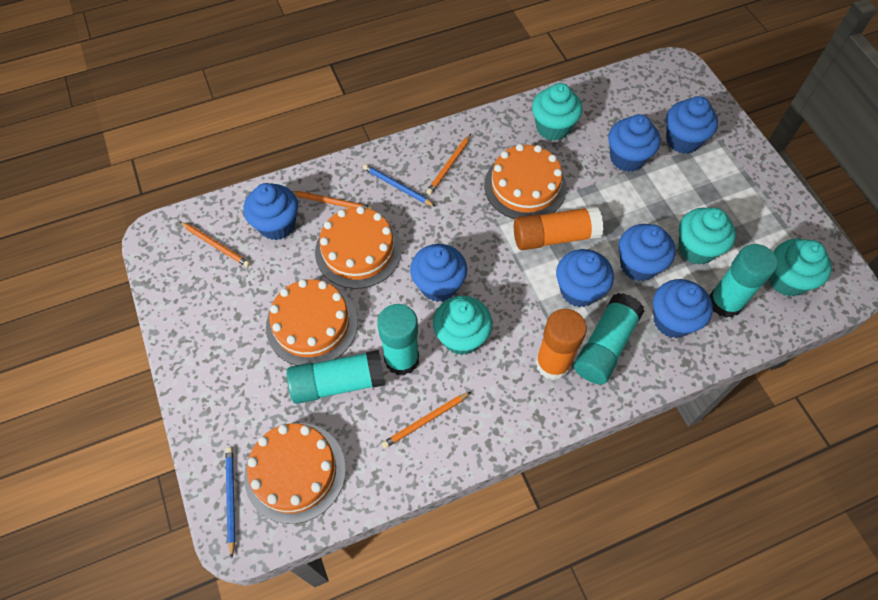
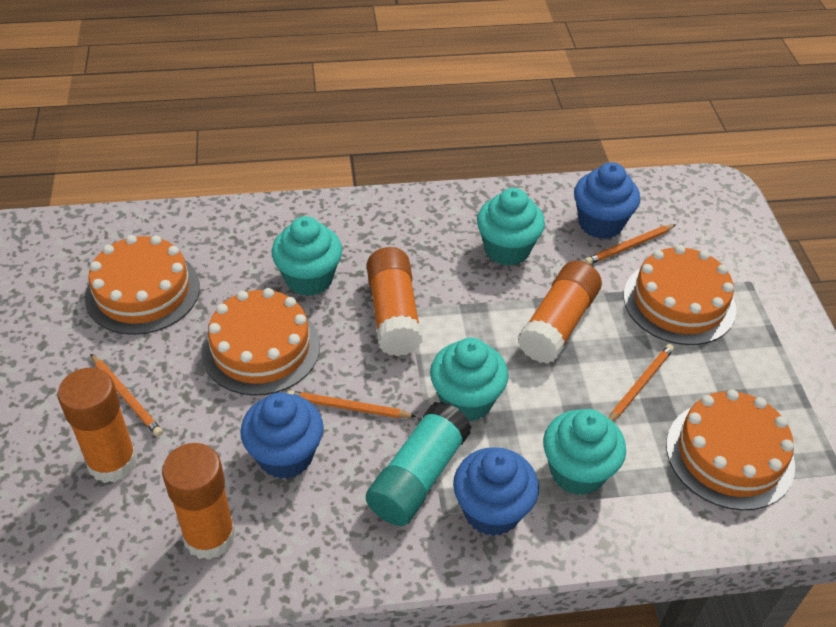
blue cupcake: 7 -> 3
blue pencil: 2 -> 0
orange glue stick: 2 -> 4
turquoise glue stick: 4 -> 1

